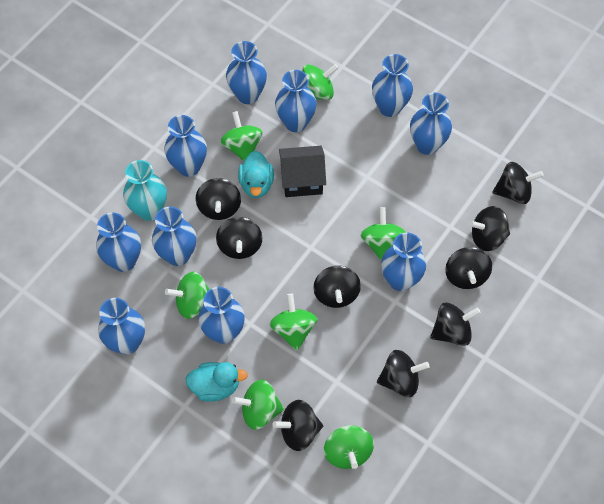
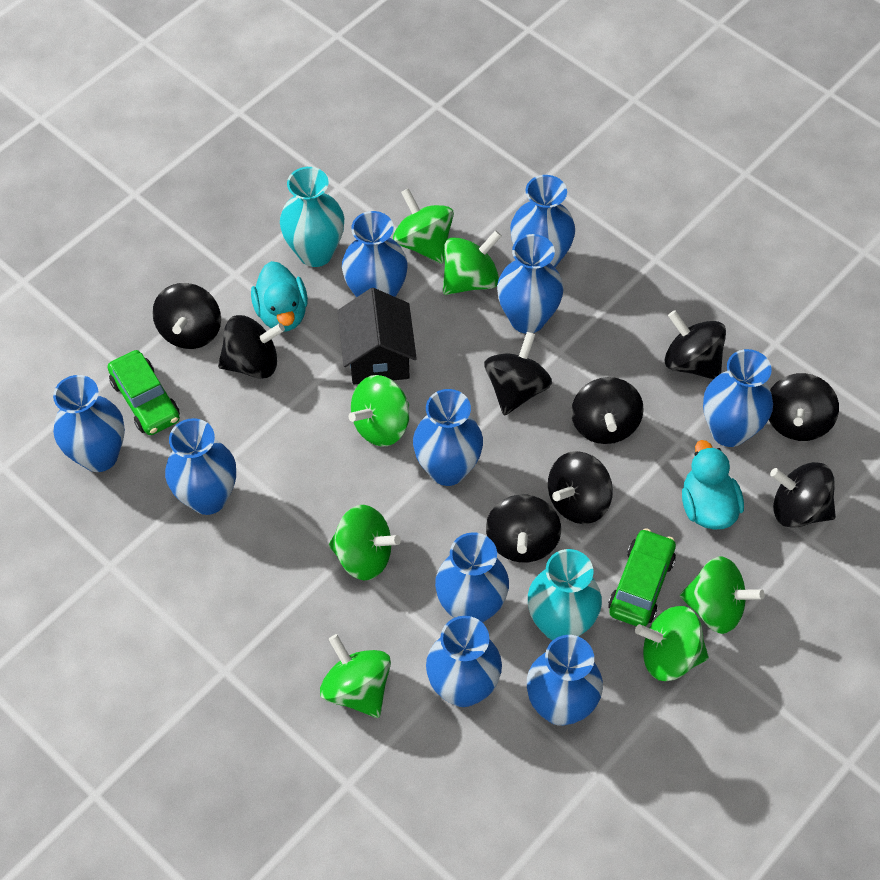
green car: 0 -> 2
turquoise vase: 1 -> 2

